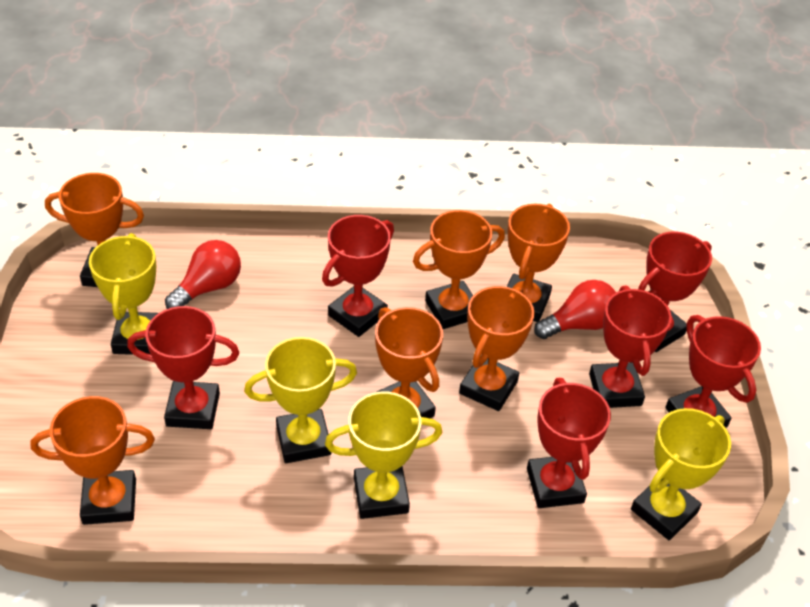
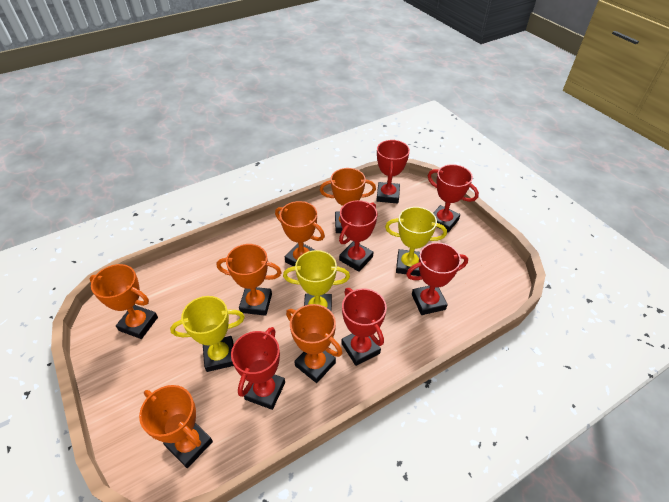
red light bulb: 2 -> 0
yellow trophy: 4 -> 3

